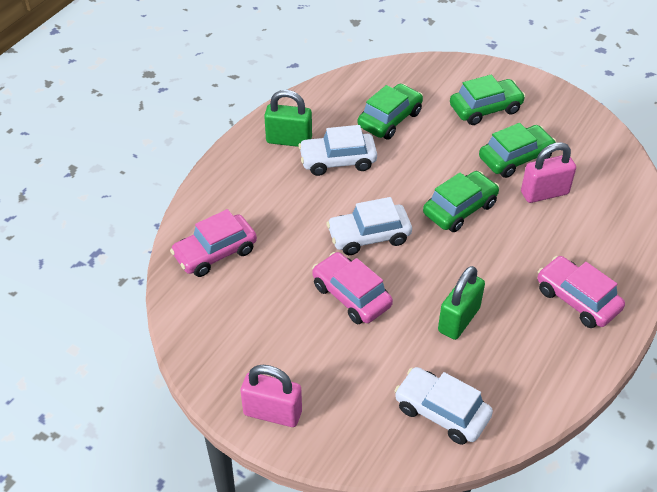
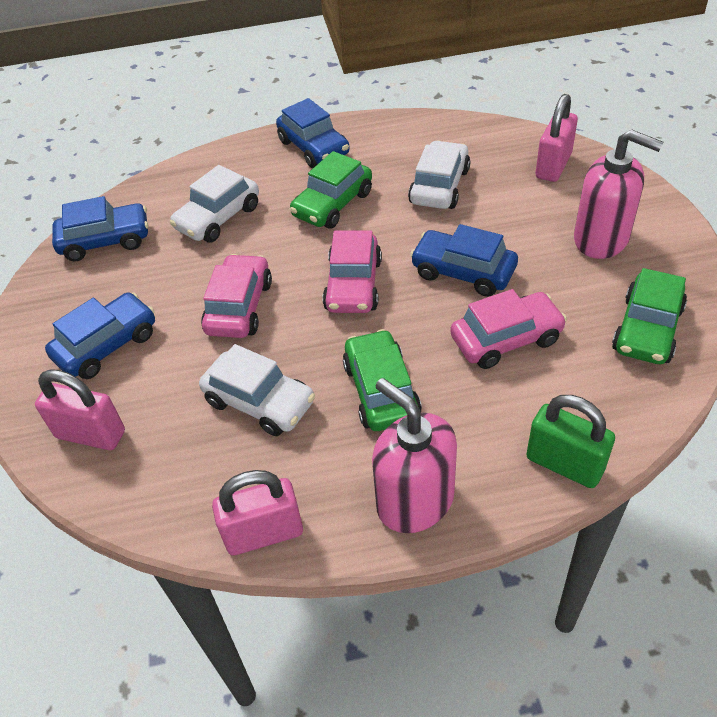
blue car: 0 -> 4
green car: 4 -> 3
green padlock: 2 -> 1
pink padlock: 2 -> 3
pink soap dispenser: 0 -> 2

